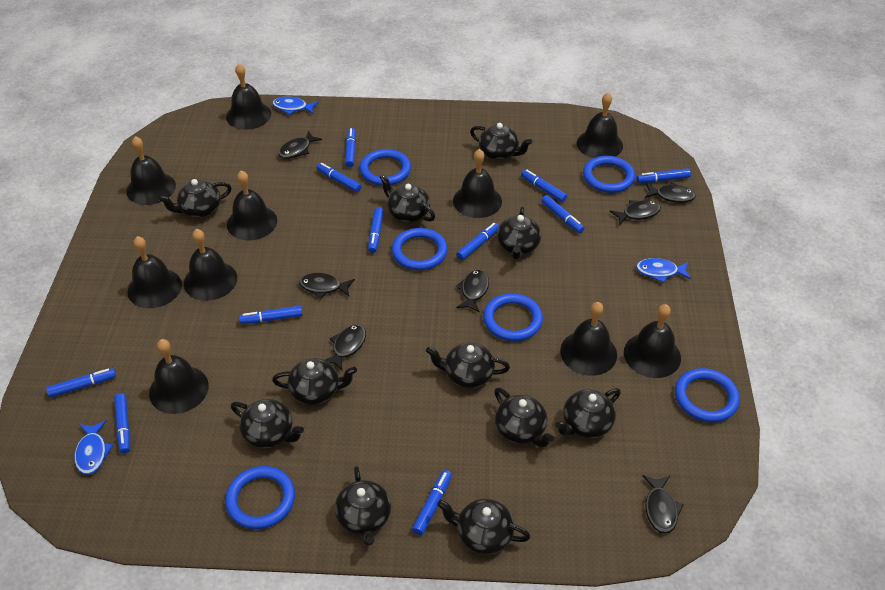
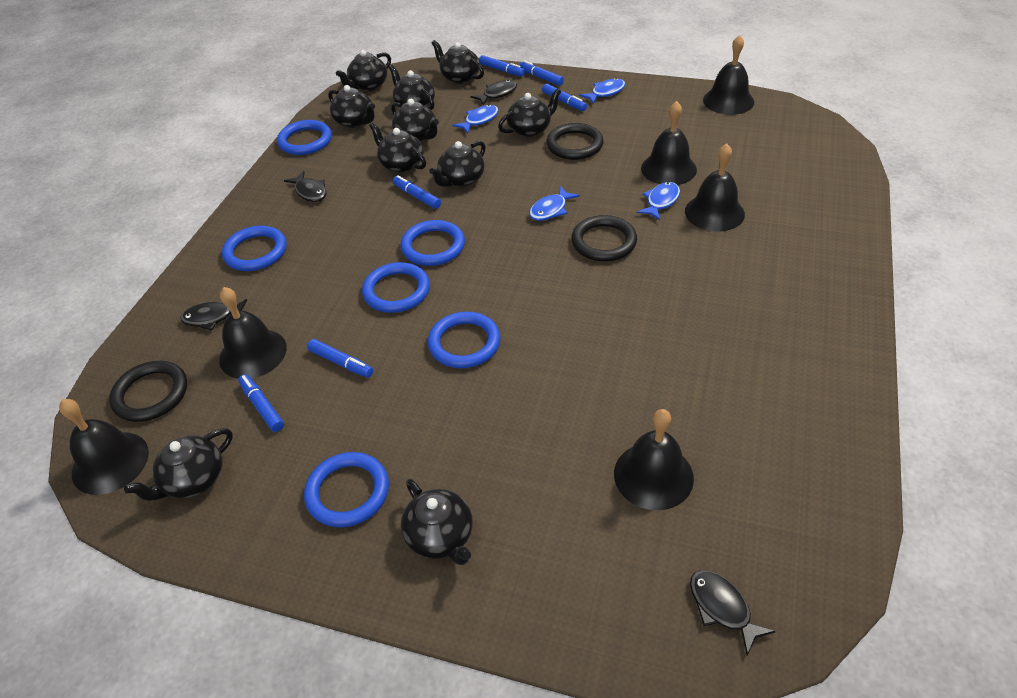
black bell: 10 -> 6
black fish: 7 -> 4
black ring: 0 -> 3
black teapot: 11 -> 10
blue fish: 3 -> 4
blue marker: 11 -> 6

